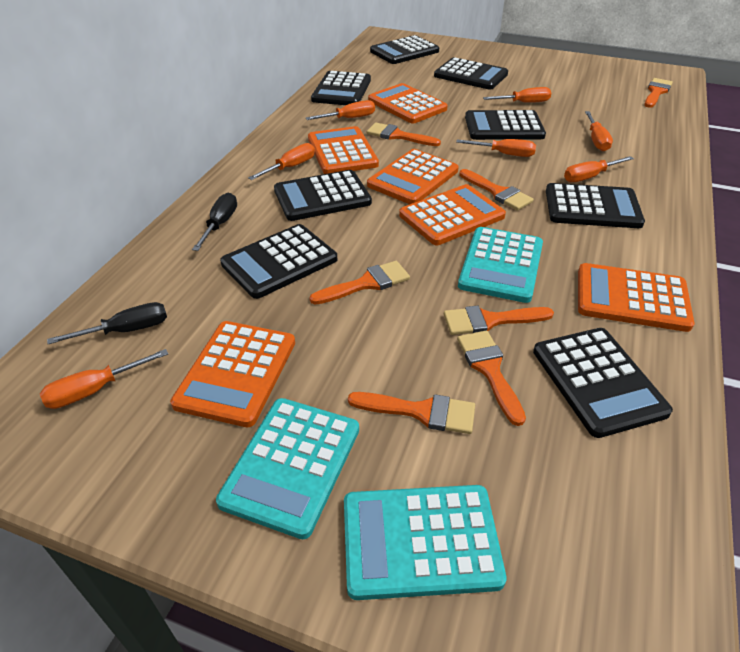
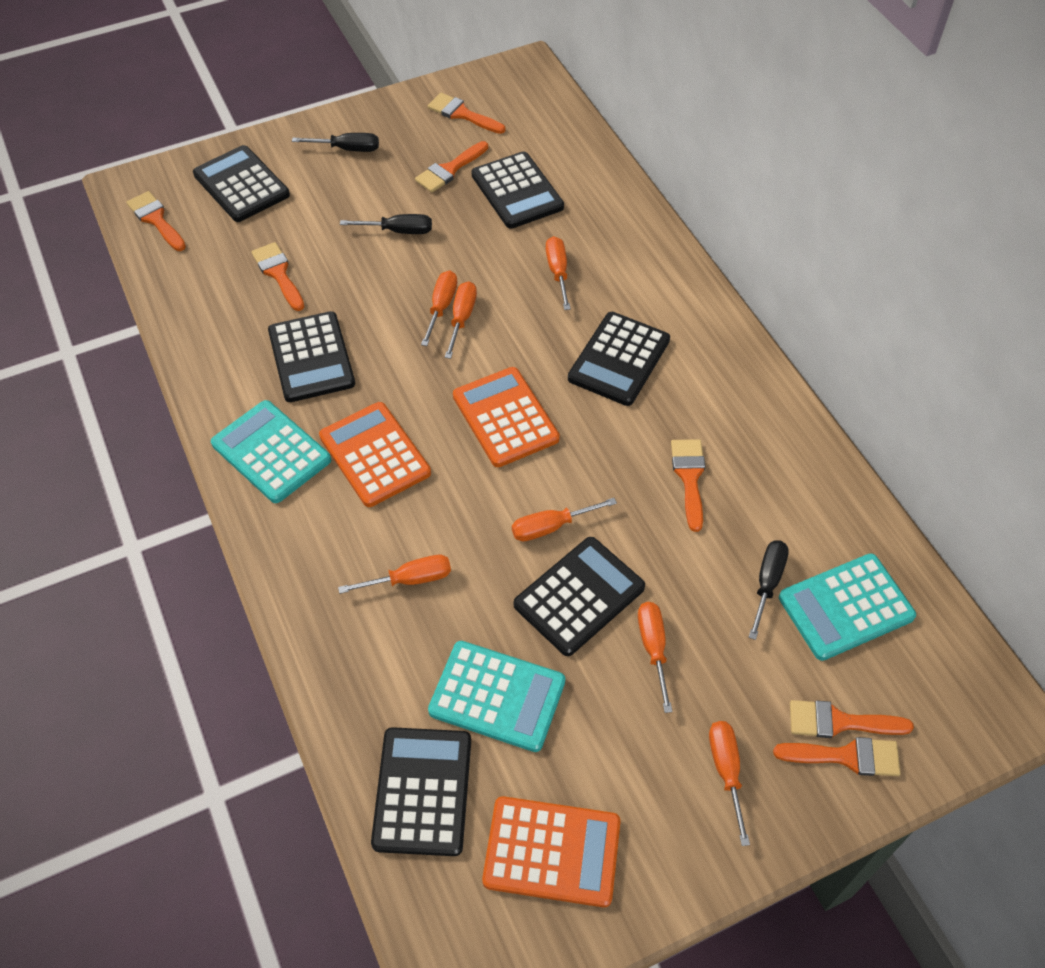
black calculator: 8 -> 6
black screwdriver: 2 -> 3
orange calculator: 6 -> 3

